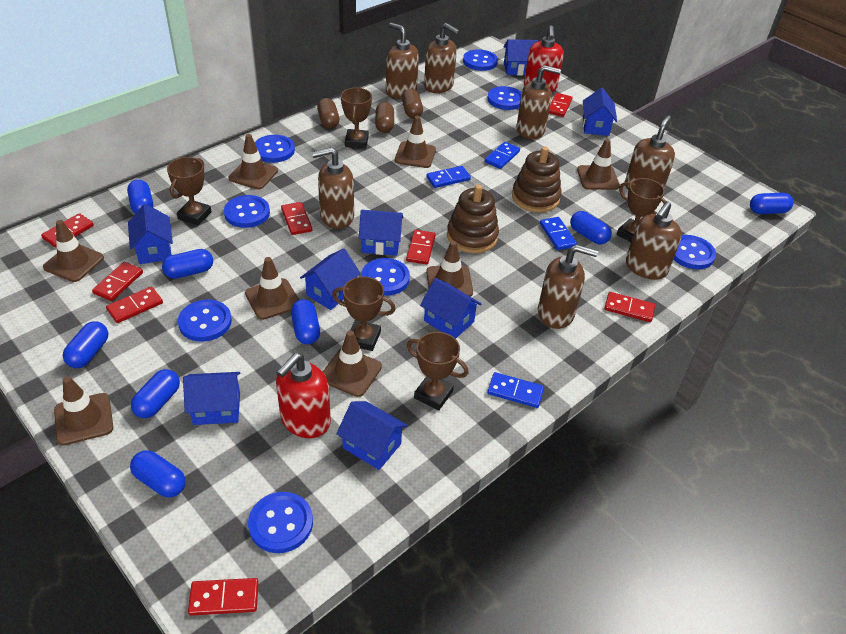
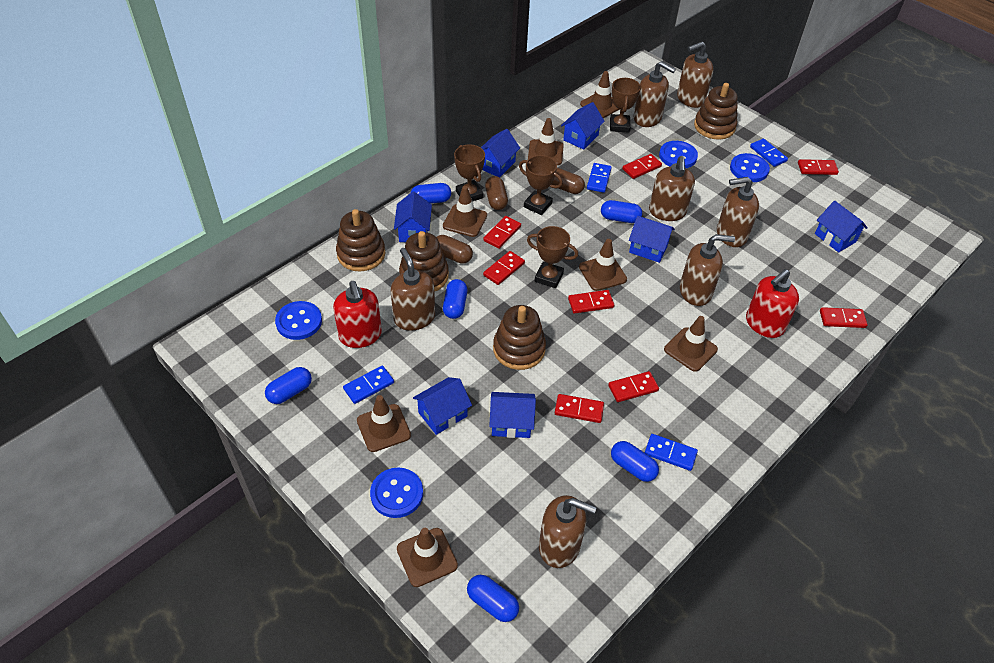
blue button: 8 -> 4
blue capsule: 8 -> 6
blue house: 8 -> 7
brown stacking toy: 2 -> 4
brown traffic cone: 8 -> 7
brown trophy: 5 -> 4

